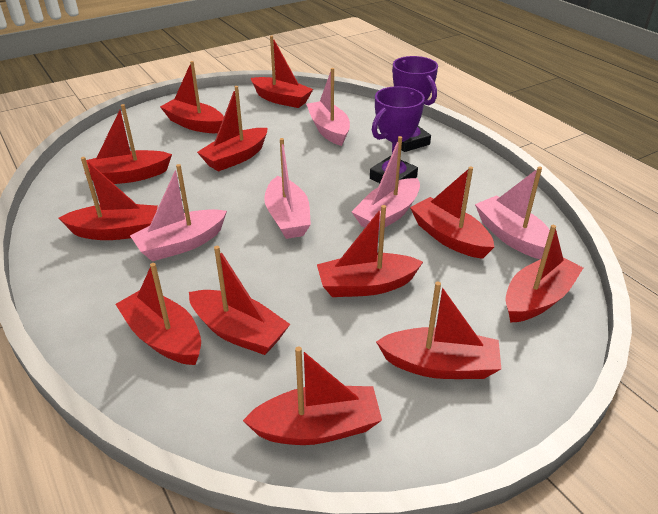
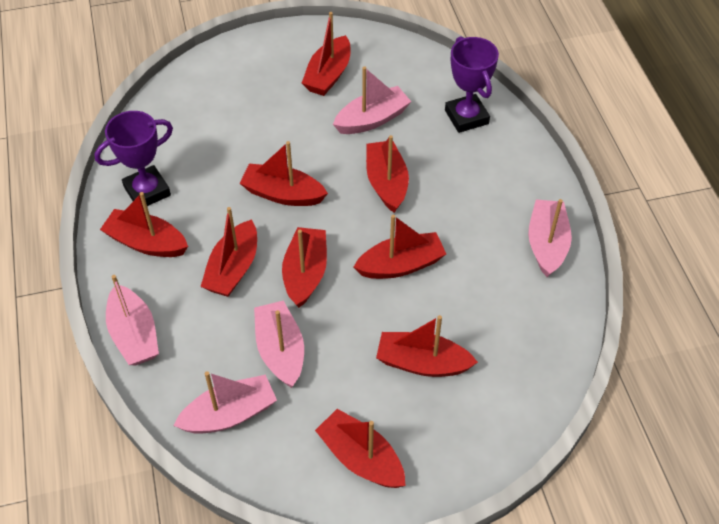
red boat: 12 -> 9

